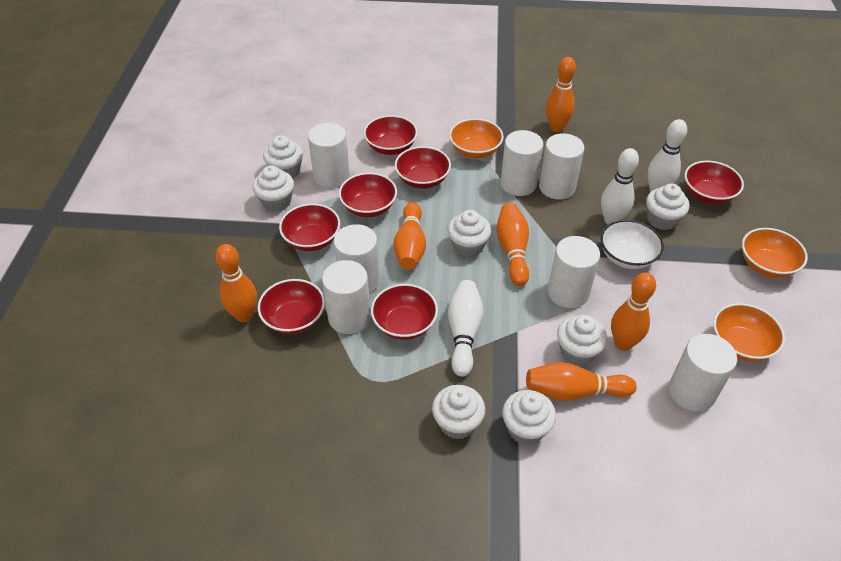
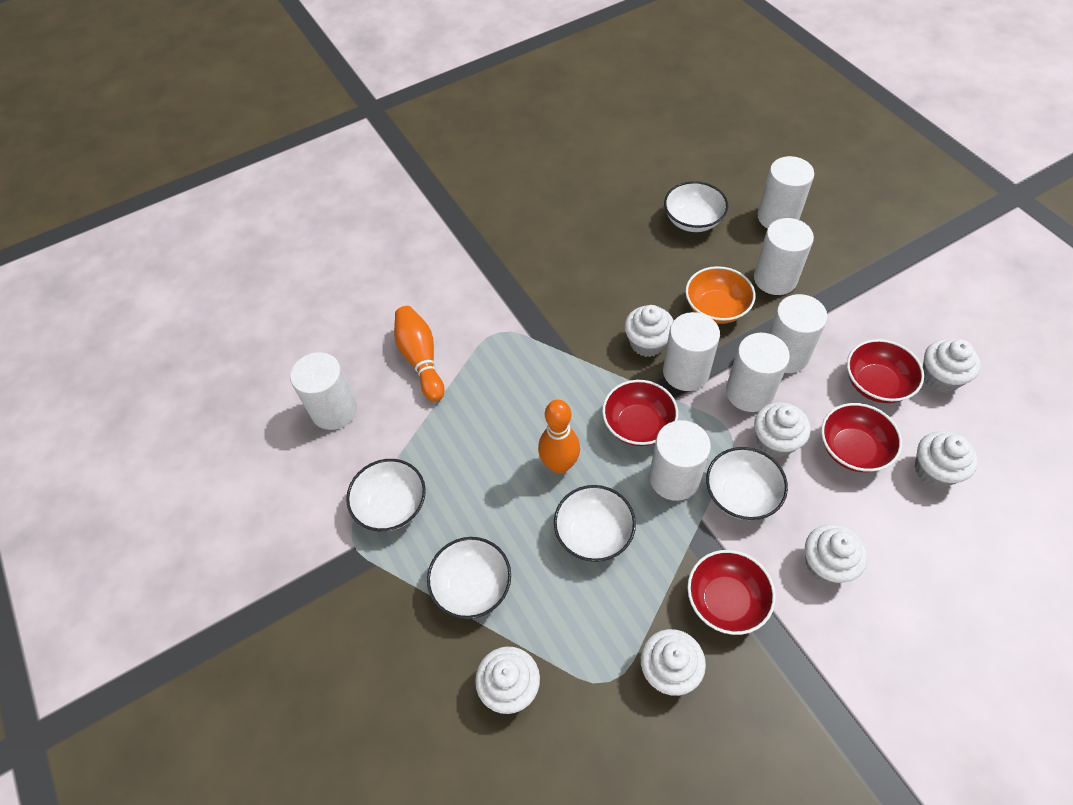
orange bowl: 3 -> 1
orange bowling pin: 6 -> 2
red bowl: 7 -> 4
white bowl: 1 -> 5
white bowling pin: 3 -> 0

